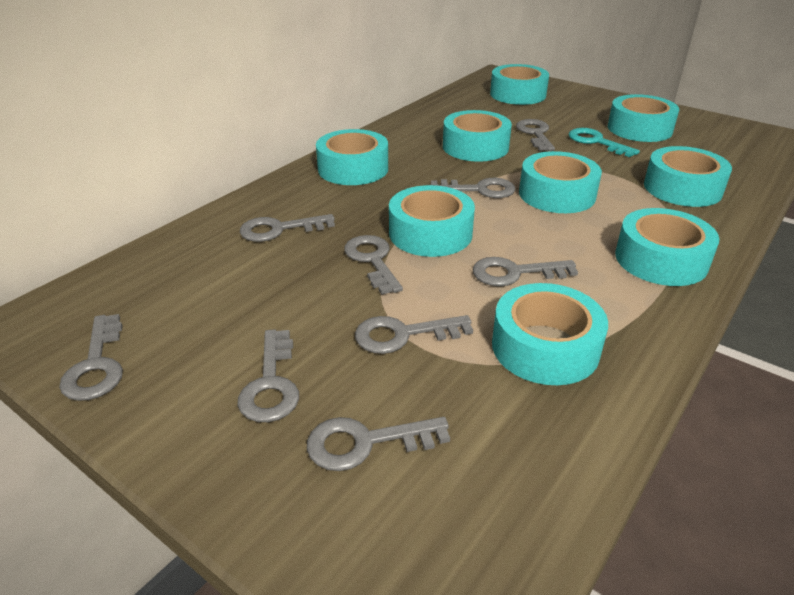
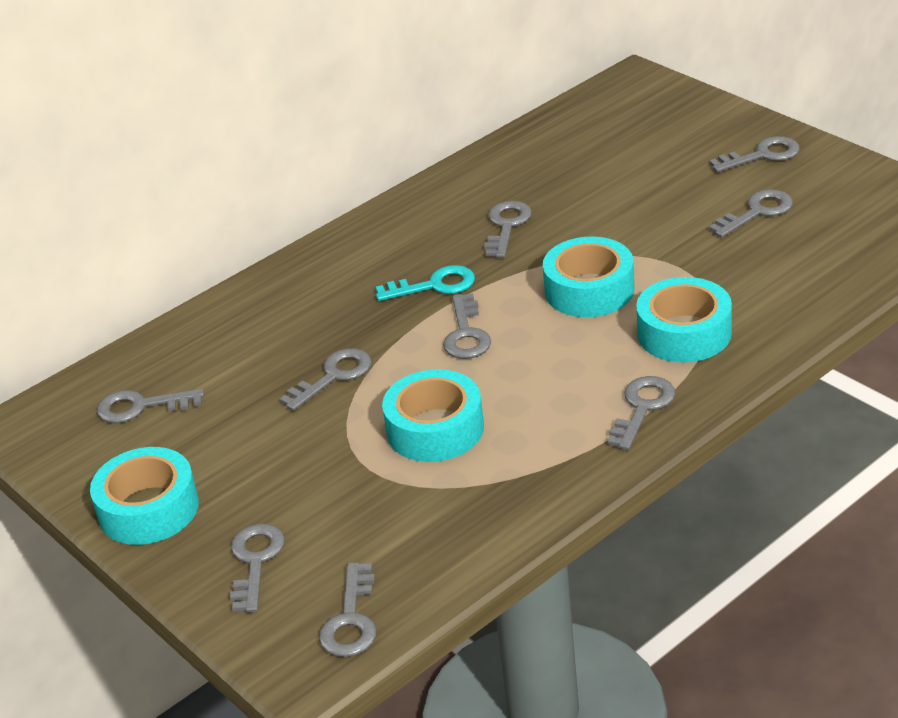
turquoise tape: 9 -> 4

